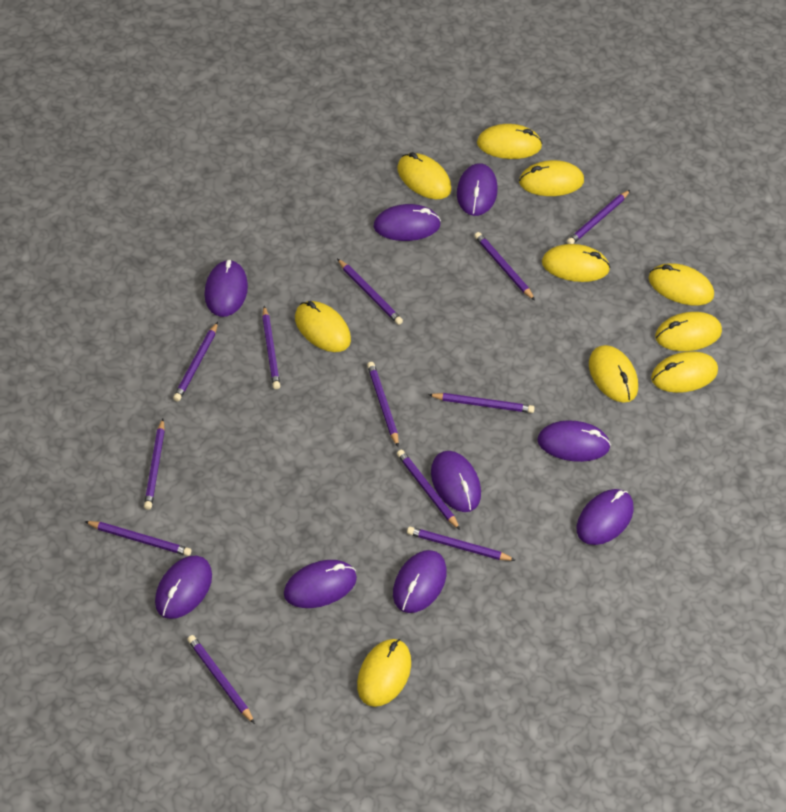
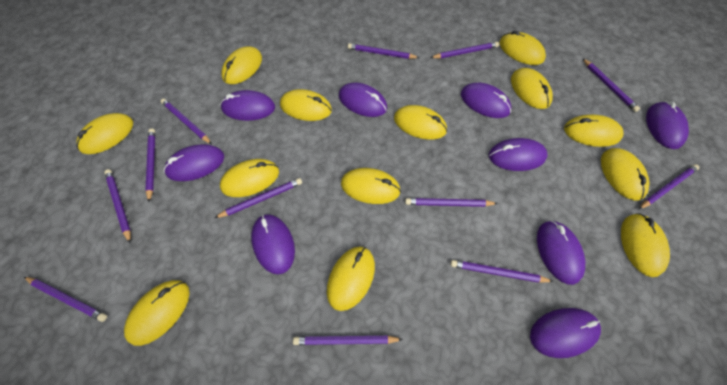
yellow mouse: 10 -> 13

